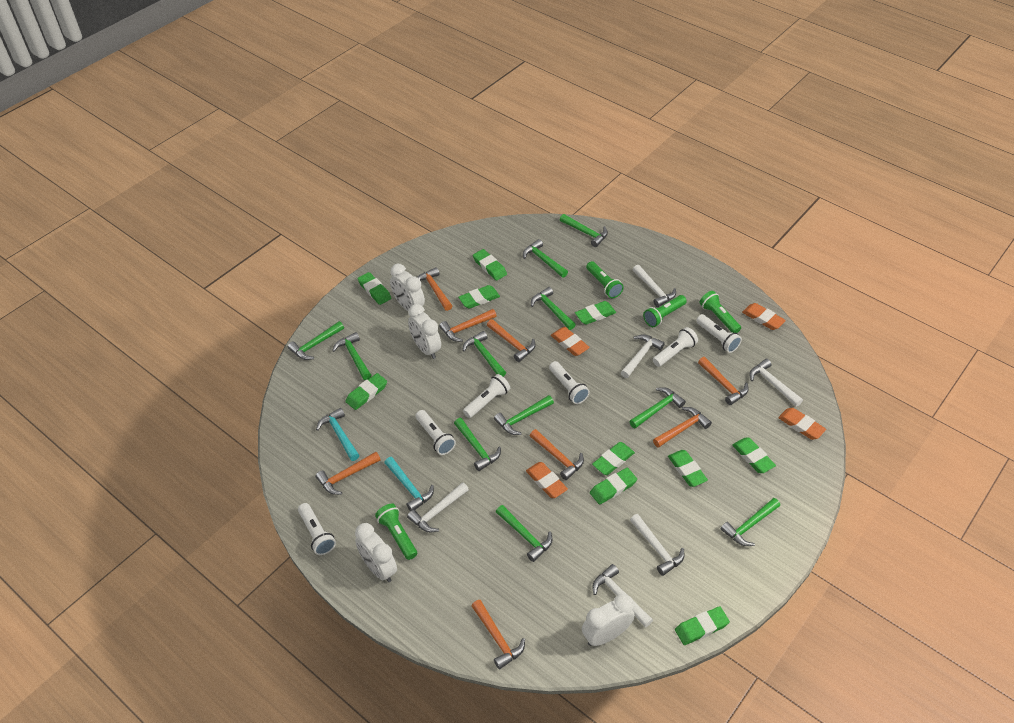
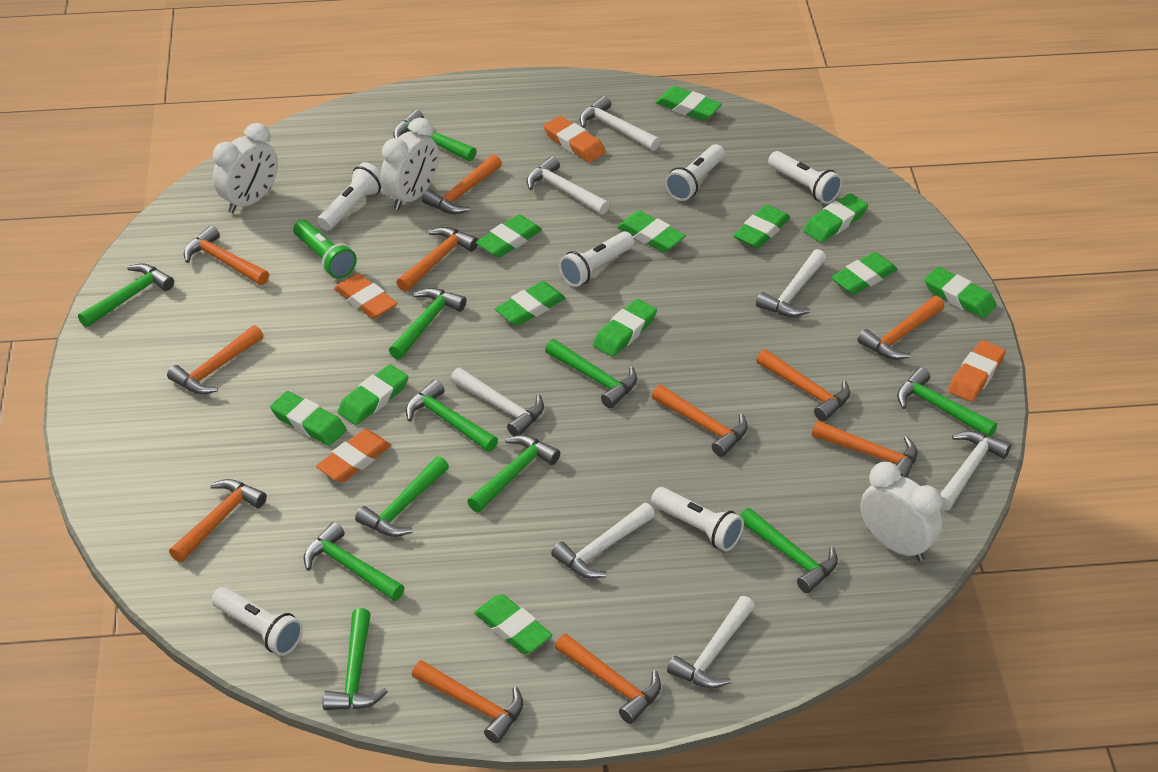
green eraser: 10 -> 12
green flashlight: 4 -> 1
orange hammer: 8 -> 11
turquoise hammer: 2 -> 0
white clock: 4 -> 3
white hammer: 6 -> 7

